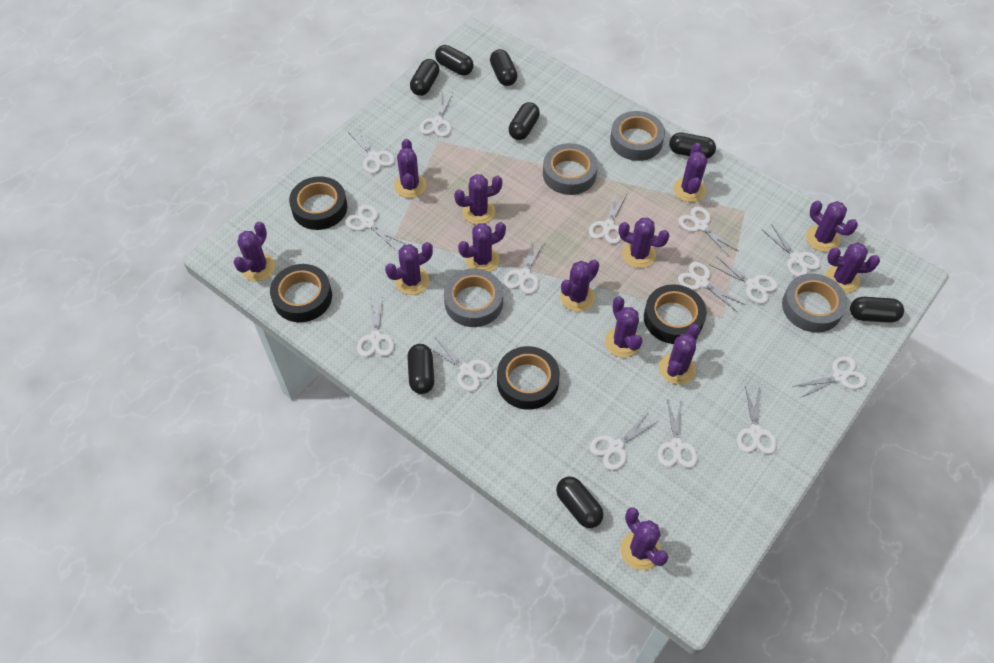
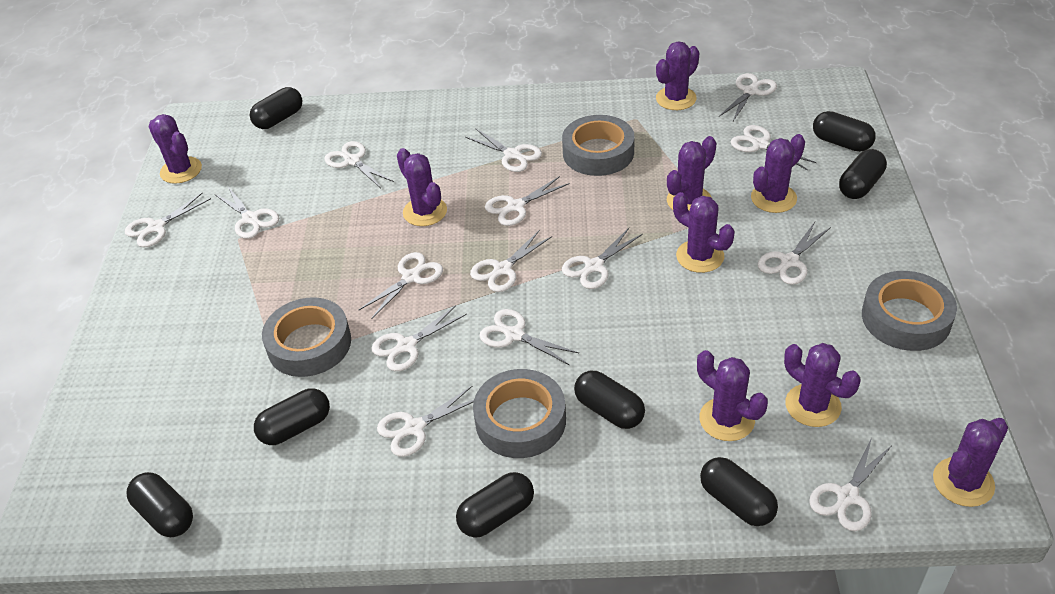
black tape: 4 -> 0
purple cactus: 13 -> 9

